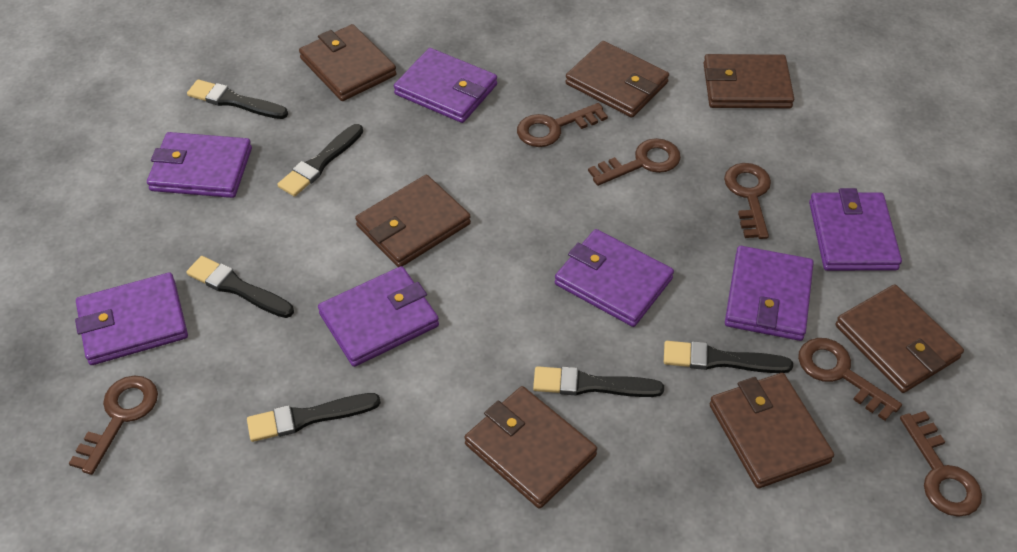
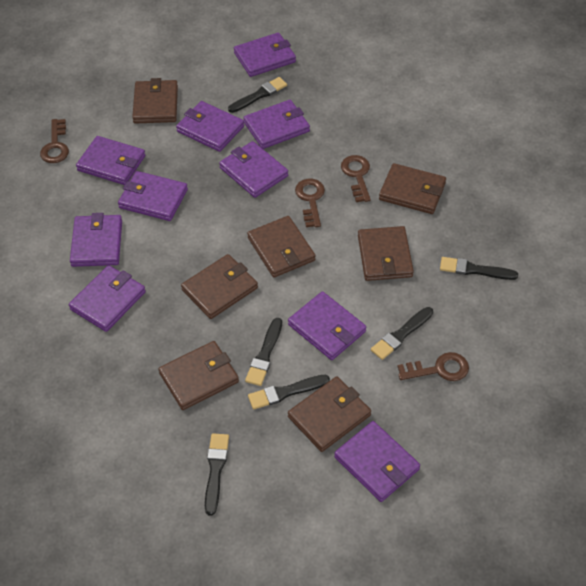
brown key: 6 -> 4
purple wallet: 7 -> 10

